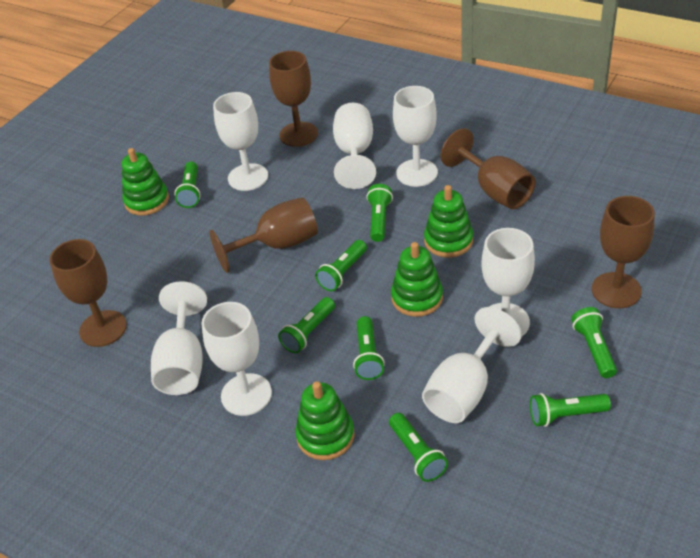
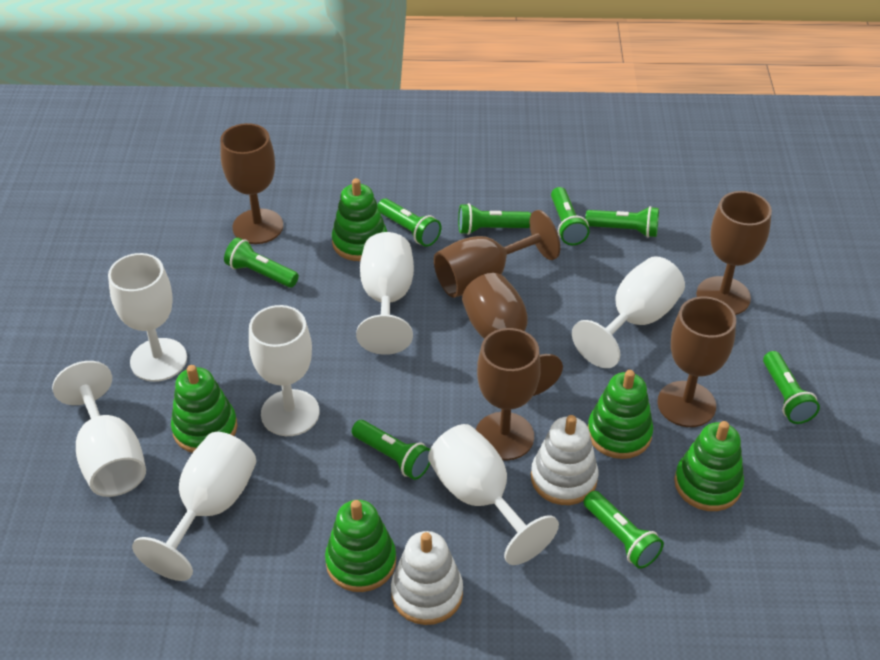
brown goblet: 5 -> 6
green stacking toy: 4 -> 5
white stacking toy: 0 -> 2

